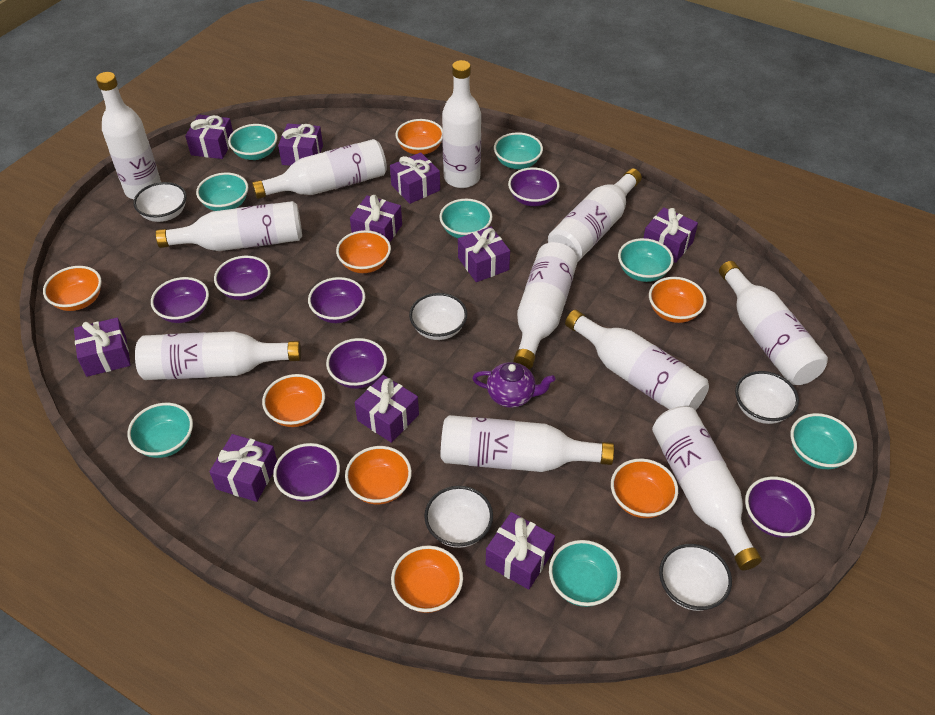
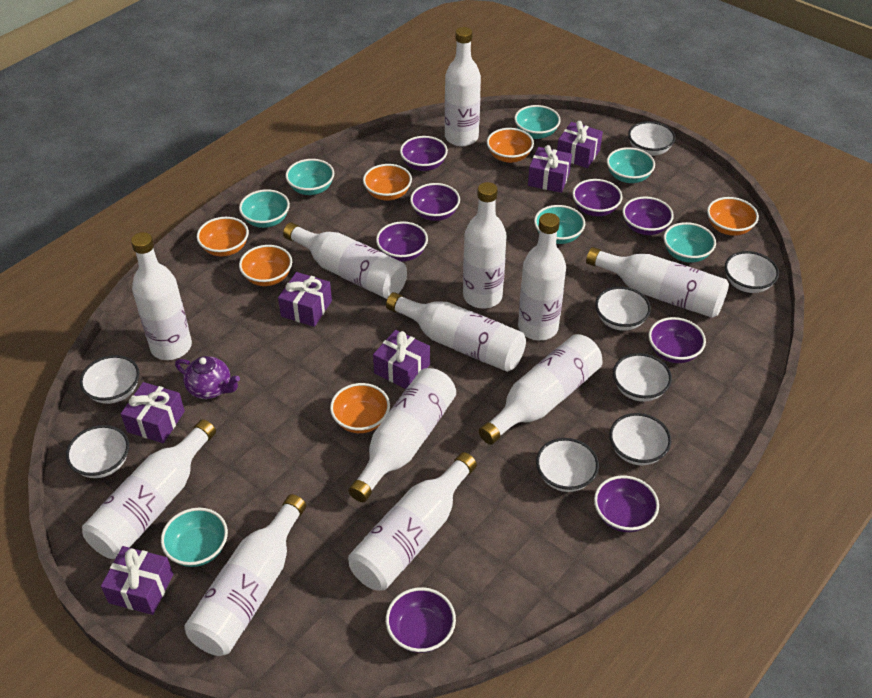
orange bowl: 8 -> 6
purple bowl: 7 -> 8
purple gift: 10 -> 6
turquoise bowl: 8 -> 7
white bottle: 11 -> 12
white bowl: 5 -> 8

